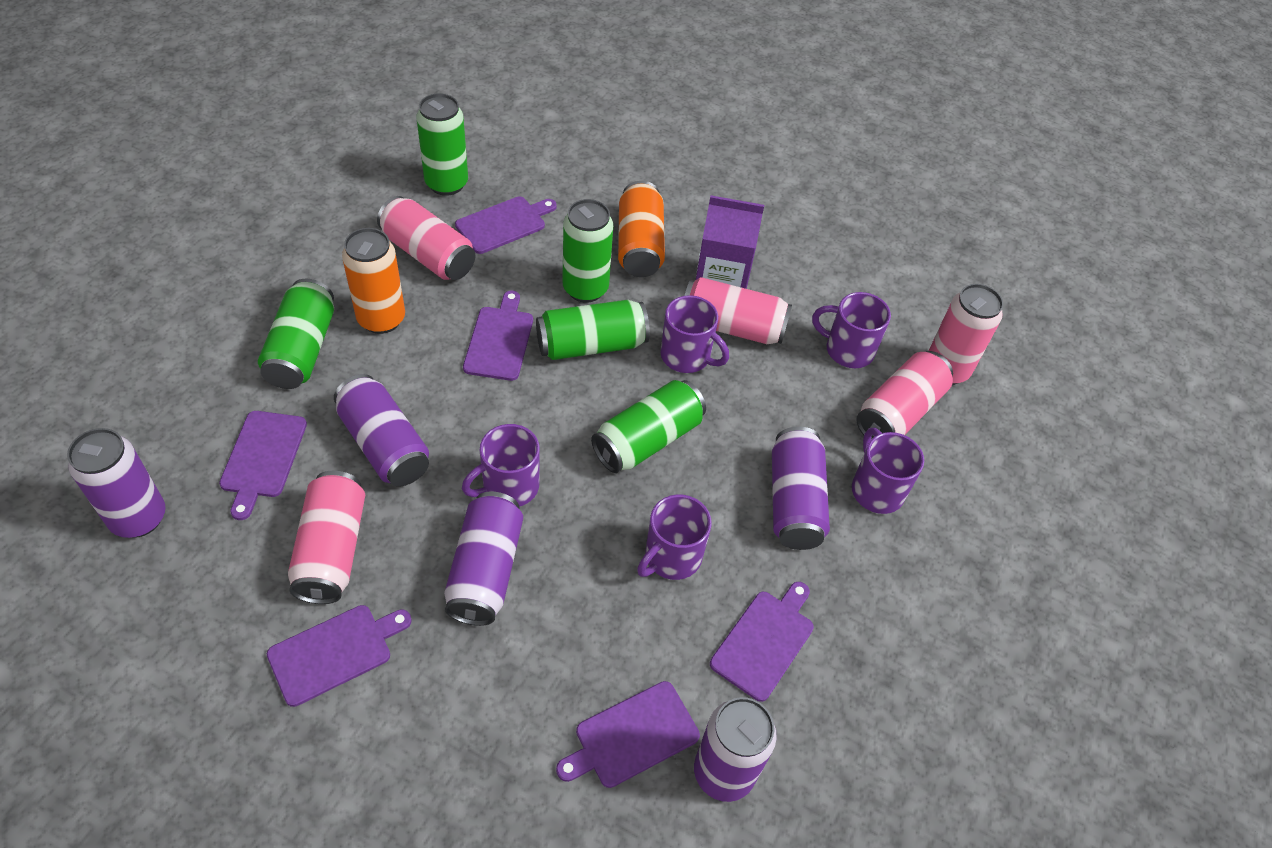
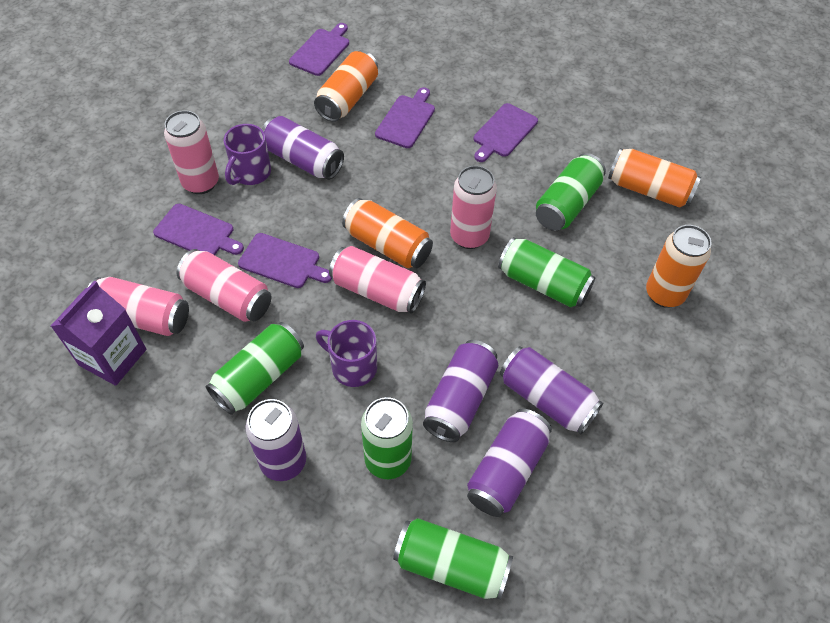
orange can: 2 -> 4
purple cutting board: 6 -> 5
purple mug: 5 -> 2

